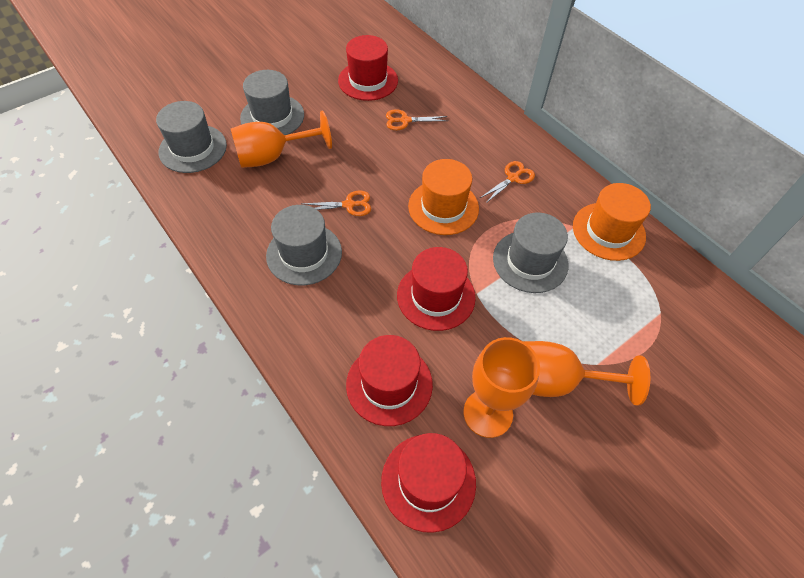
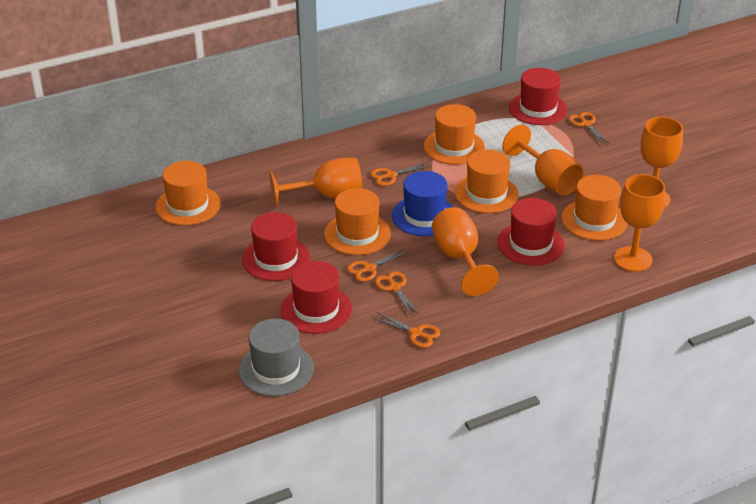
blue hat: 0 -> 1
grey hat: 4 -> 1
orange goblet: 3 -> 5
orange hat: 2 -> 5
orange scissors: 3 -> 5

